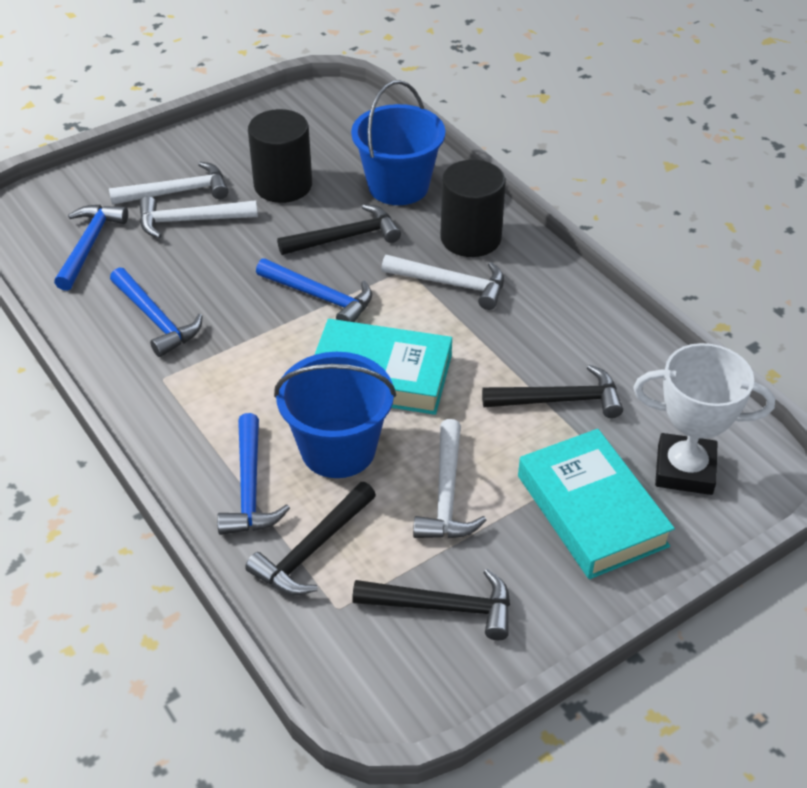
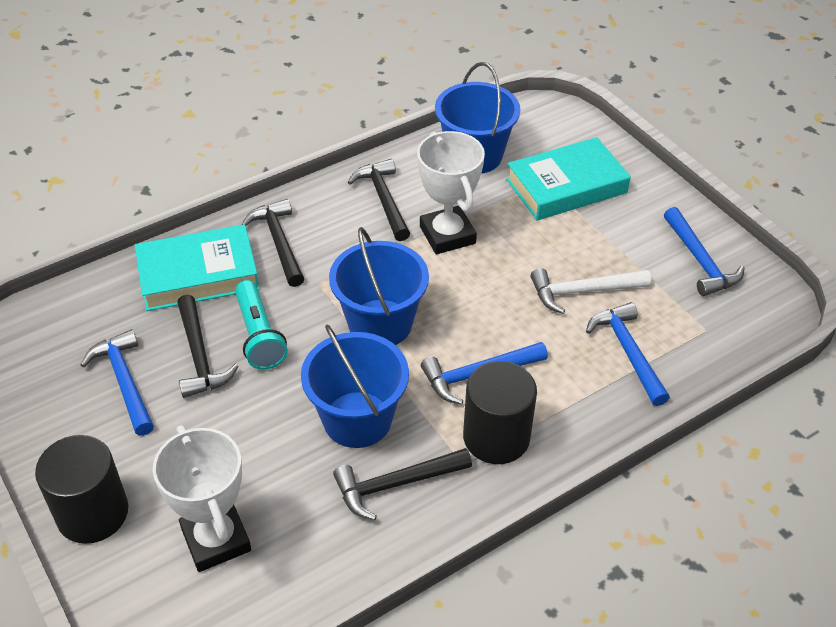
blue bucket: 2 -> 3
turquoise flashlight: 0 -> 1
white hammer: 4 -> 1
white trophy: 1 -> 2

